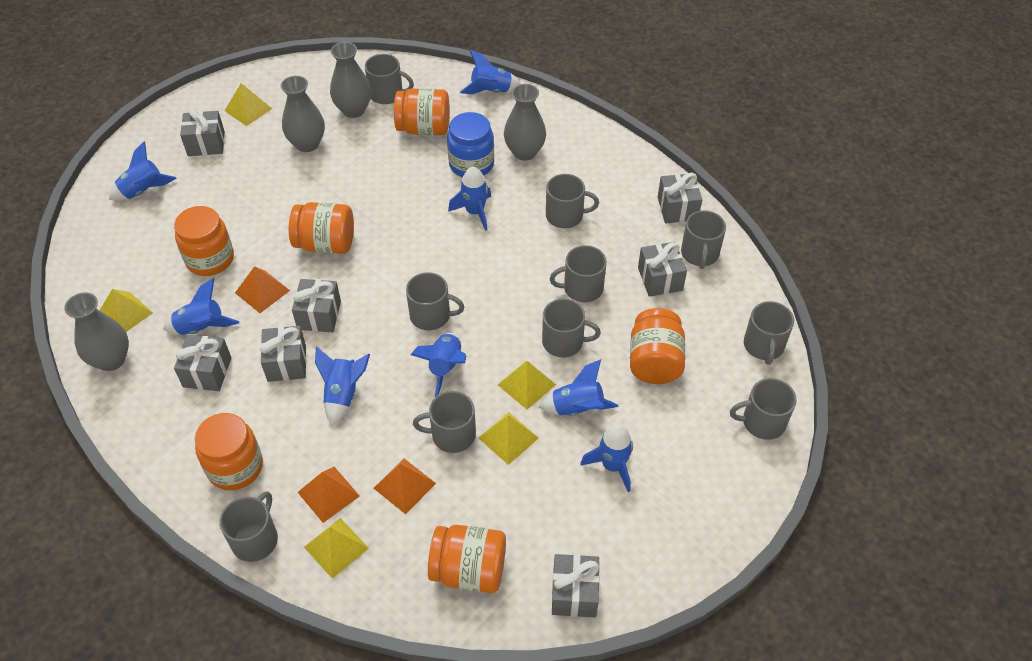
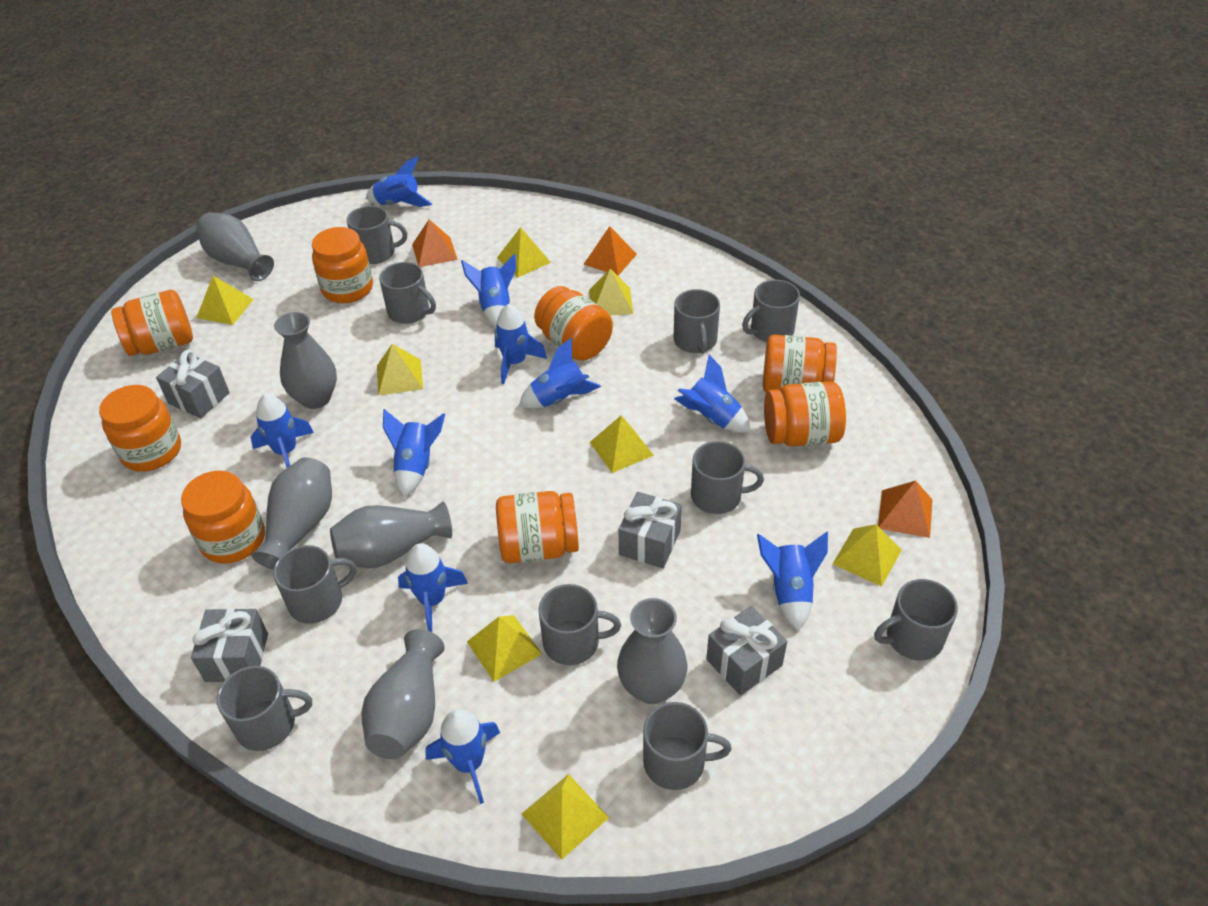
blue jar: 1 -> 0
blue rocket: 8 -> 10
grey gift: 7 -> 4
grey vase: 4 -> 6
orange jar: 6 -> 8
yellow pyramid: 5 -> 8

